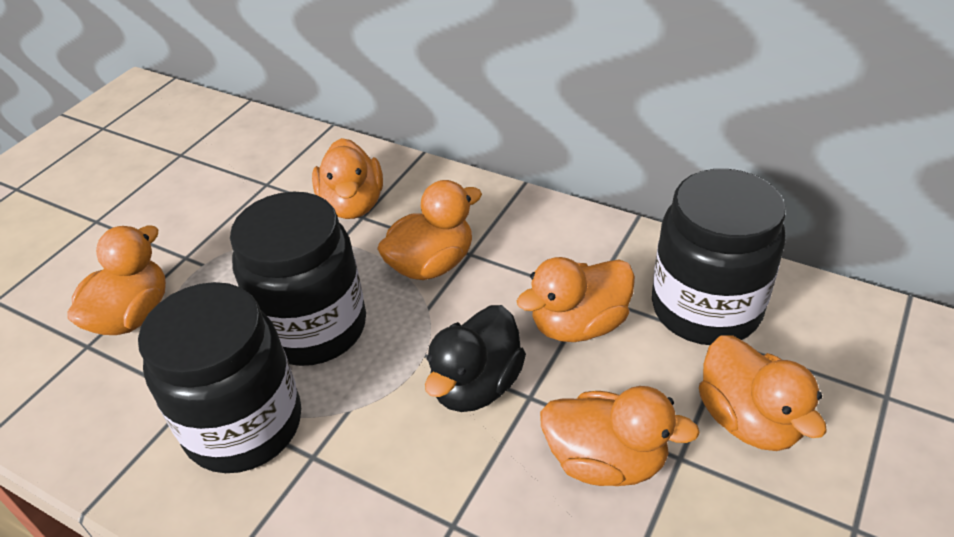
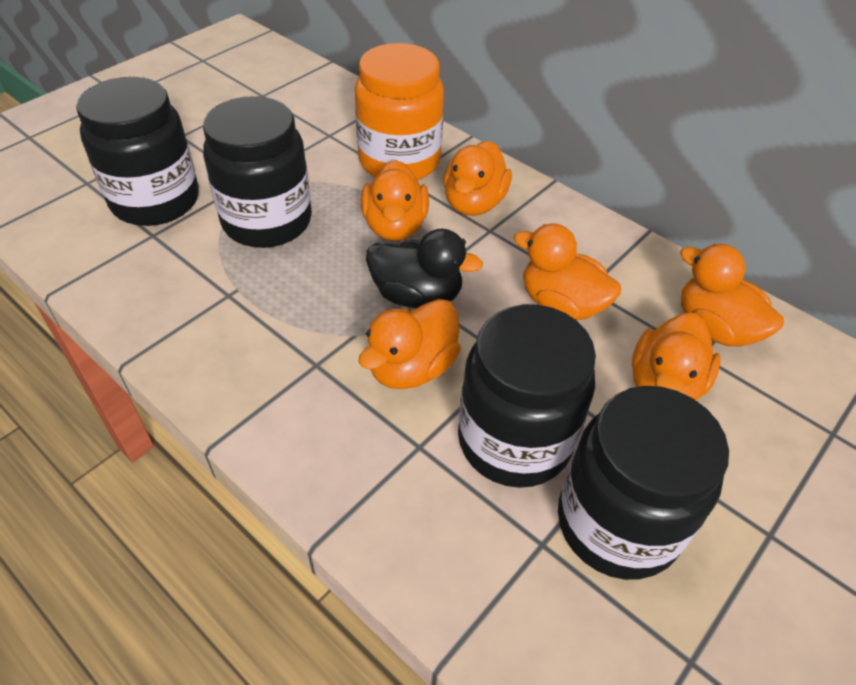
black jar: 3 -> 4
orange jar: 0 -> 1

